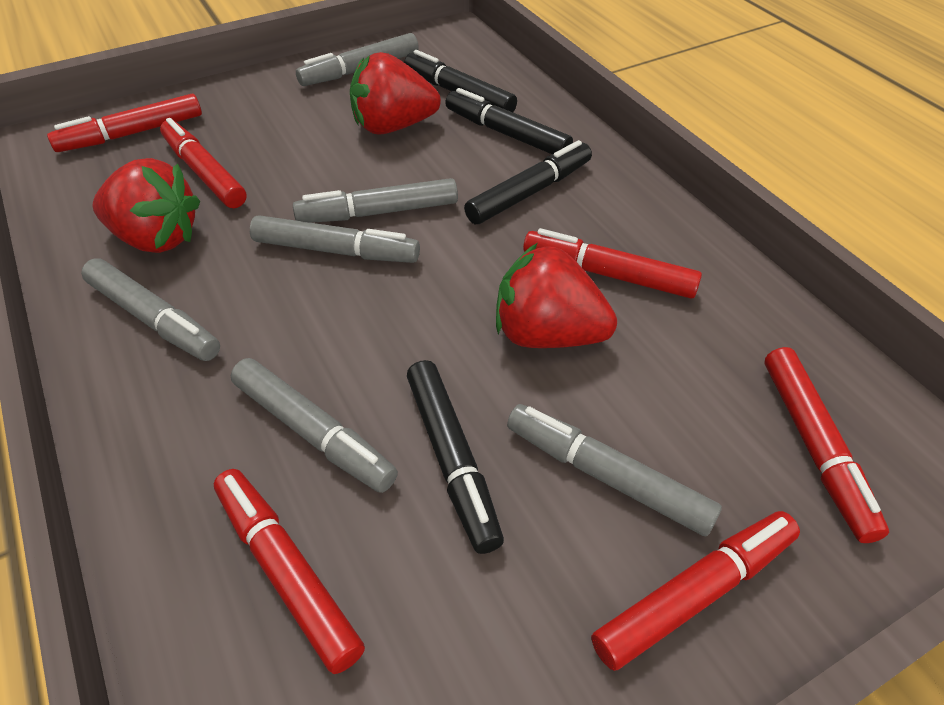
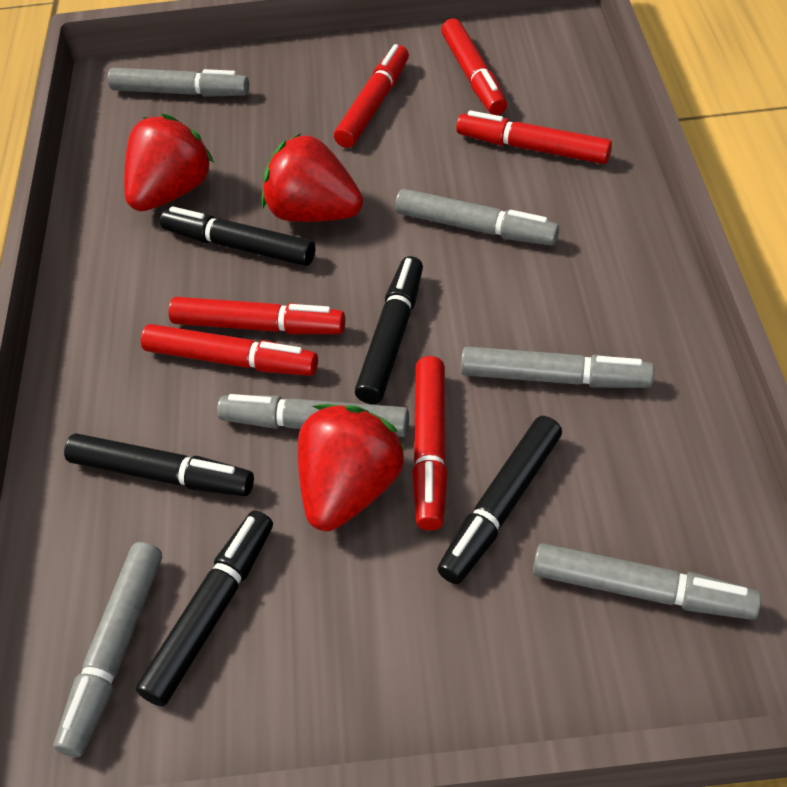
black marker: 4 -> 5

